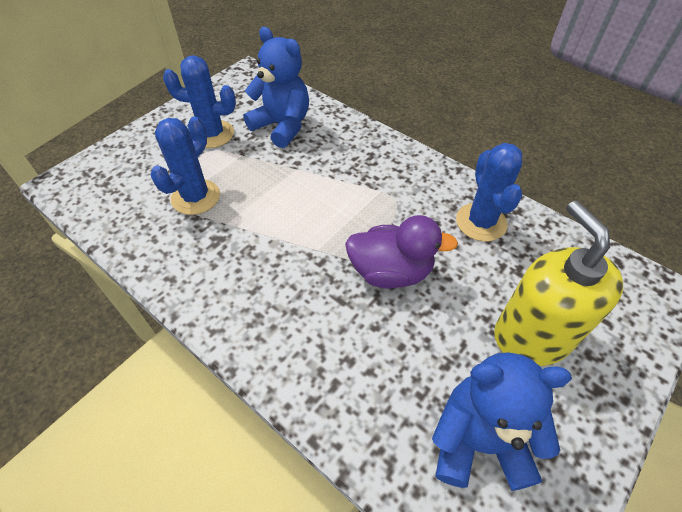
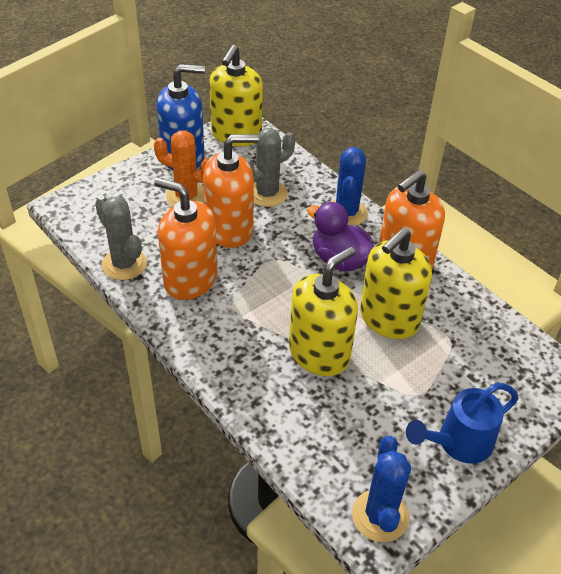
blue cactus: 3 -> 2
blue soap dispenser: 0 -> 1
blue teddy bear: 2 -> 0
blue watering can: 0 -> 1
grey cactus: 0 -> 2
orange cactus: 0 -> 1
orange soap dispenser: 0 -> 3
yellow soap dispenser: 1 -> 3

